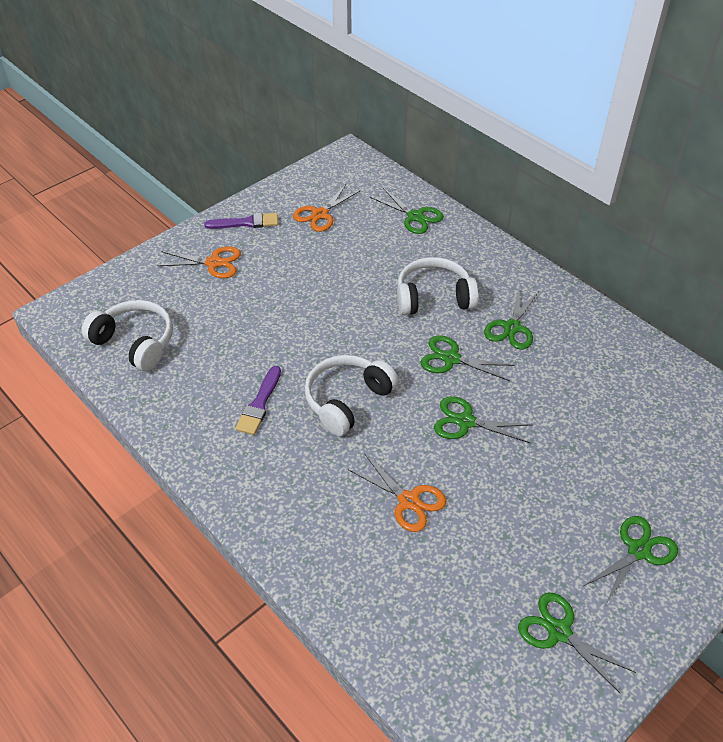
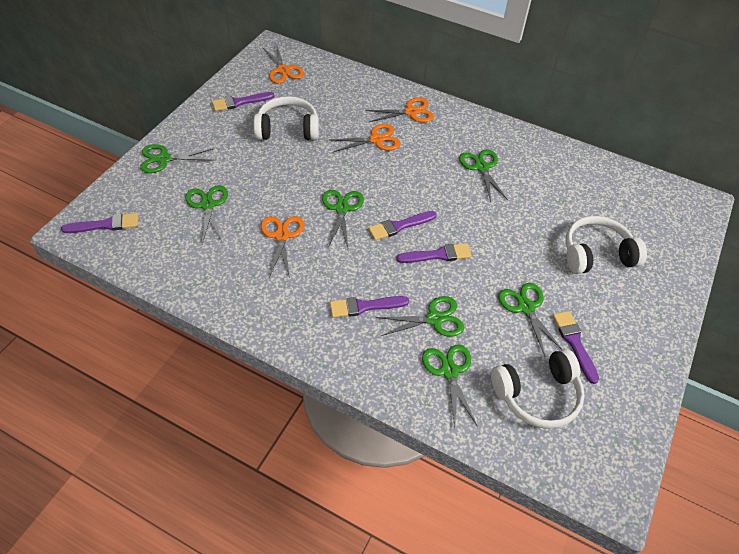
green scissors: 6 -> 7
orange scissors: 3 -> 4
purple brush: 2 -> 6

